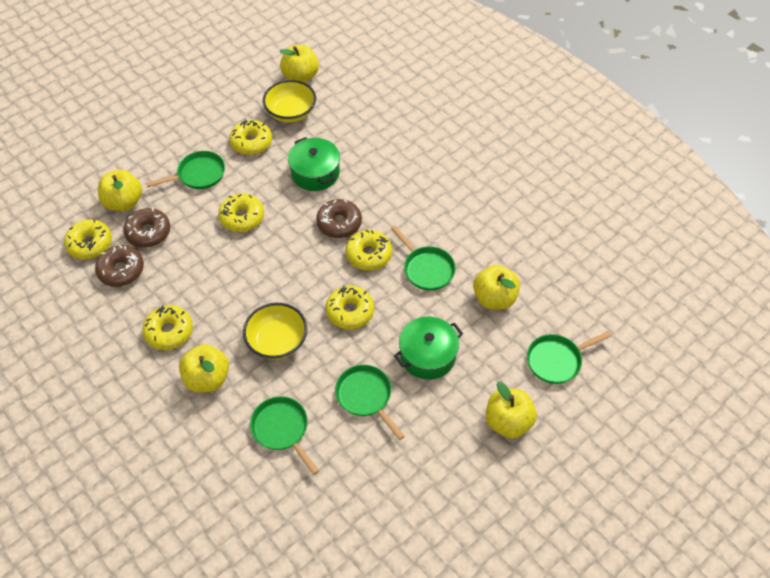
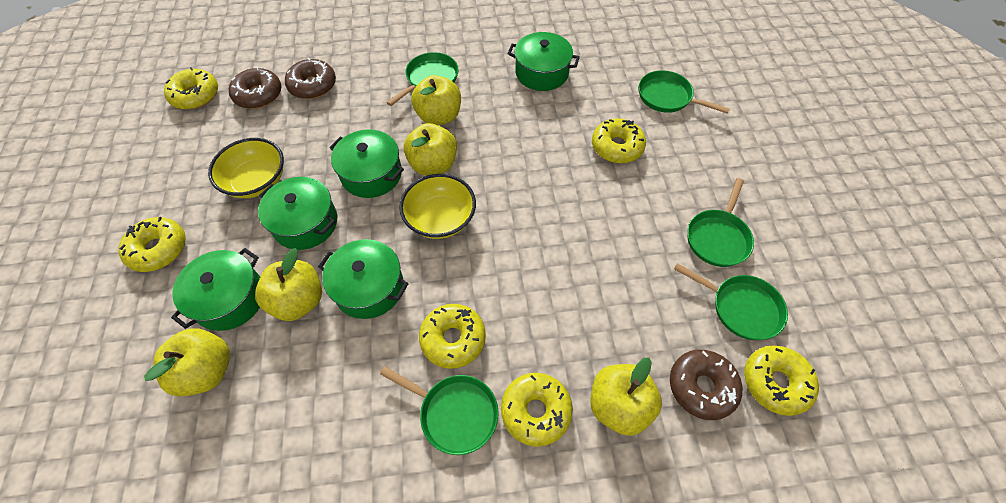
green pot: 2 -> 5

